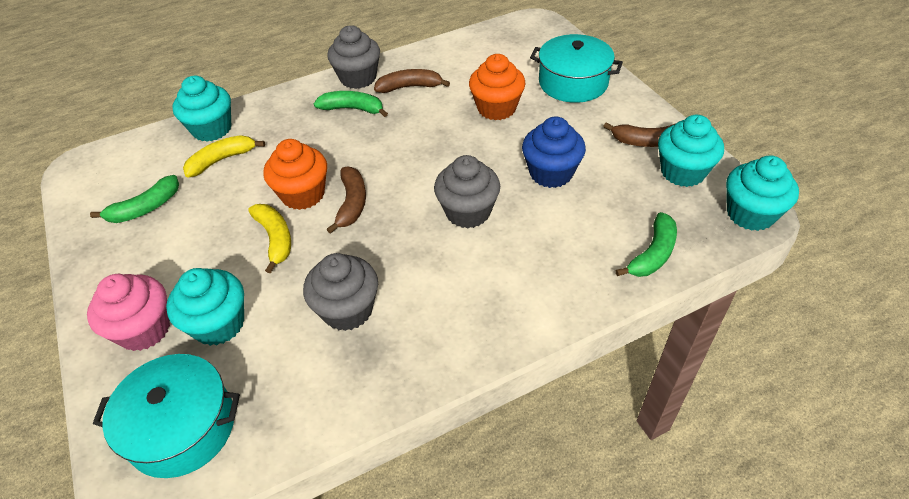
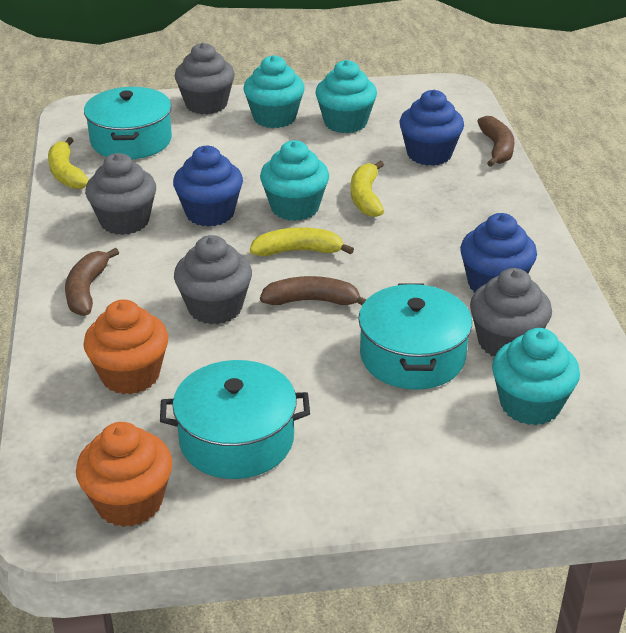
blue cupcake: 1 -> 3
green banana: 3 -> 0
grey cupcake: 3 -> 4
pink cupcake: 1 -> 0
turquoise pot: 2 -> 3
yellow banana: 2 -> 3

